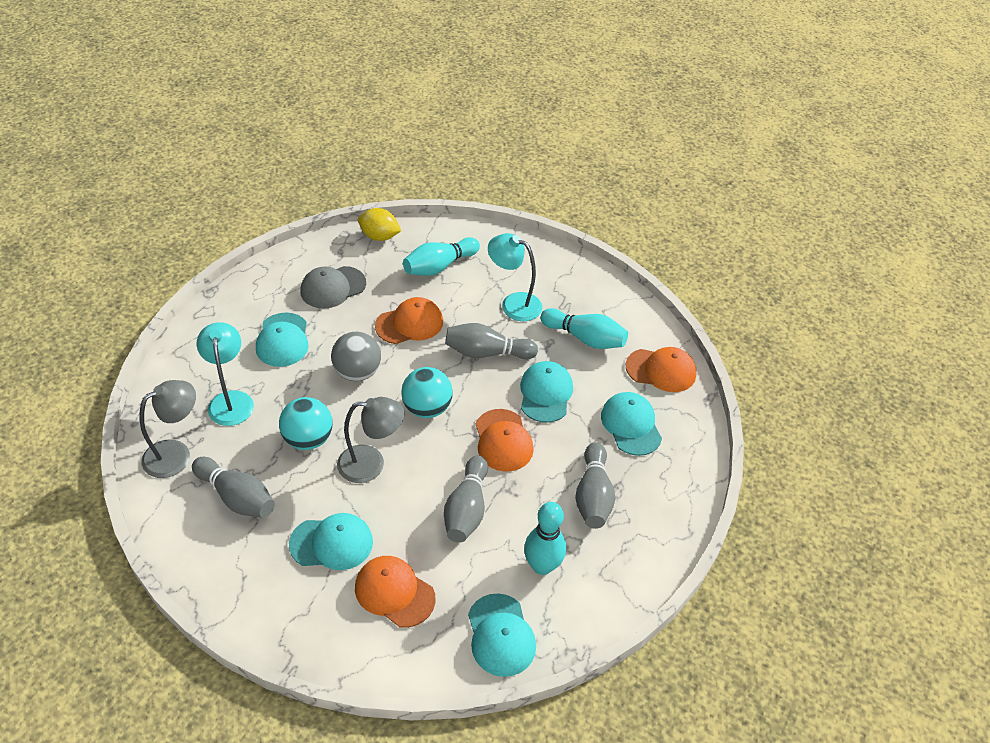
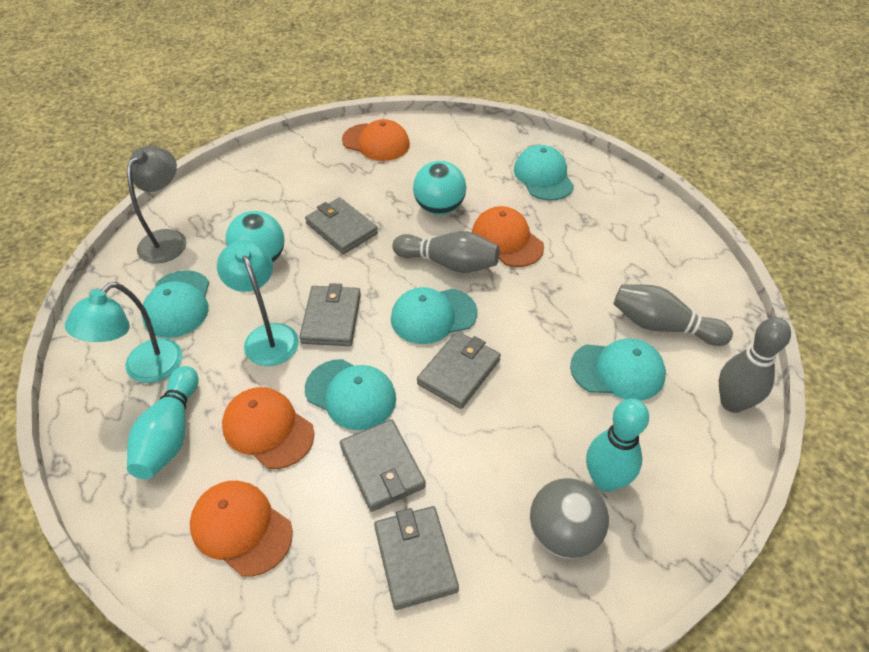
grey bowling pin: 4 -> 3
grey cap: 1 -> 0
grey lamp: 2 -> 1
grey wallet: 0 -> 5
turquoise bowling pin: 3 -> 2
yellow lemon: 1 -> 0

